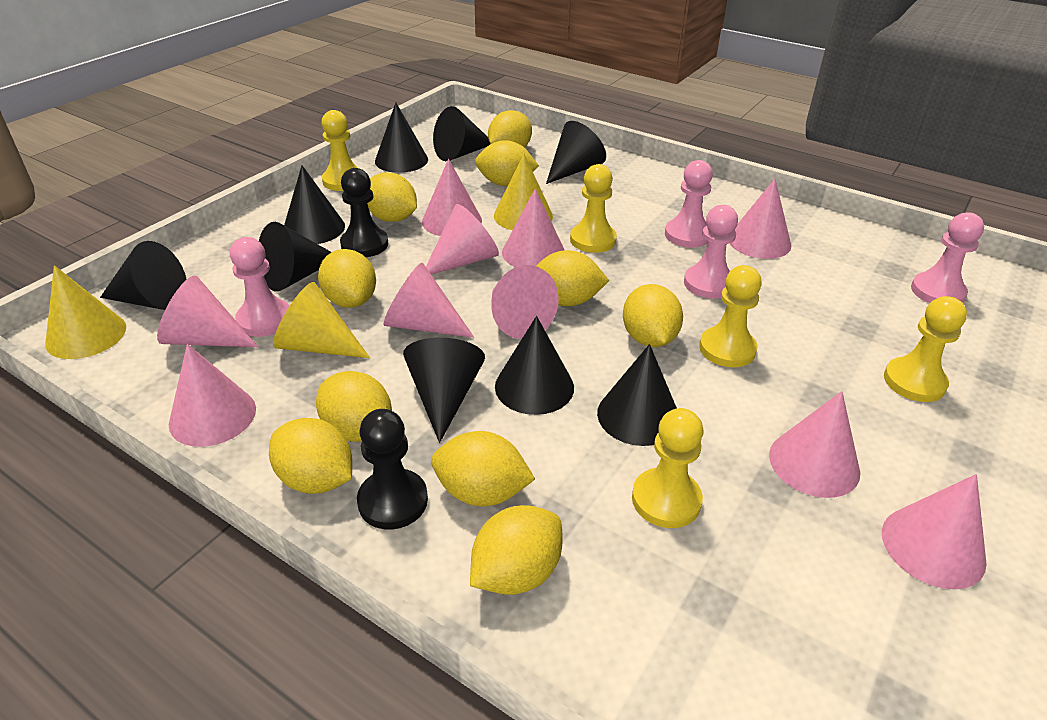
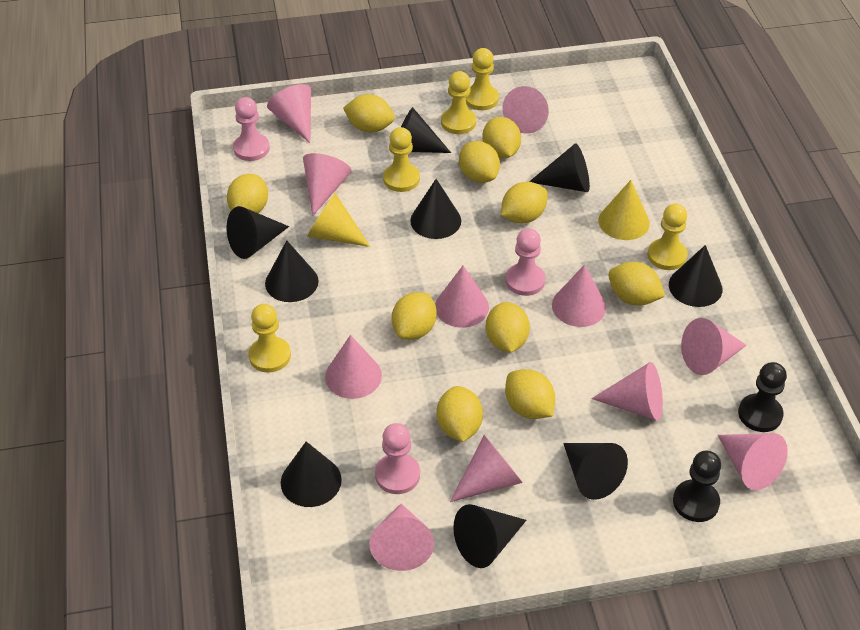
pink cone: 10 -> 11
pink pawn: 4 -> 3
yellow cone: 3 -> 2

